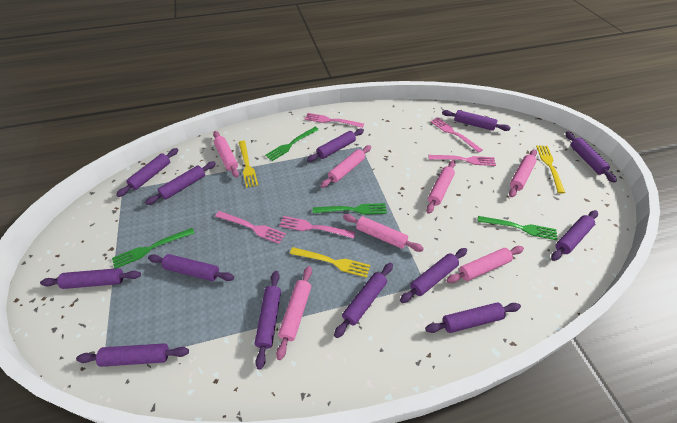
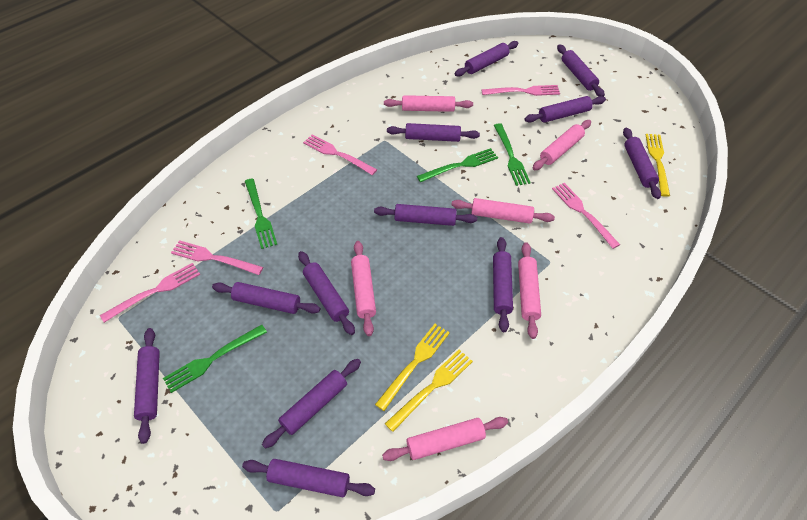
pink rolling pin: 7 -> 6
purple rolling pin: 13 -> 12

